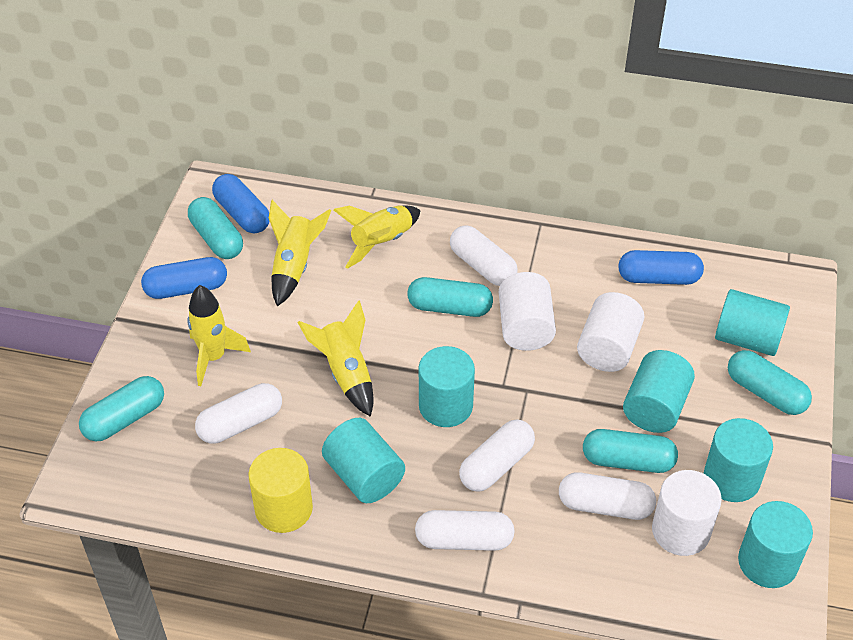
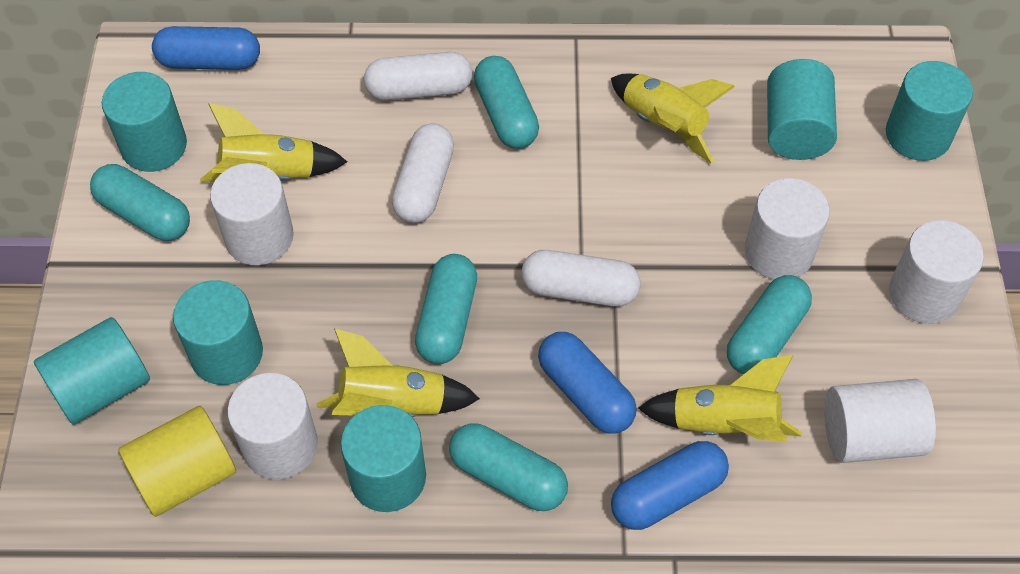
white capsule: 5 -> 3
white cylinder: 3 -> 5

